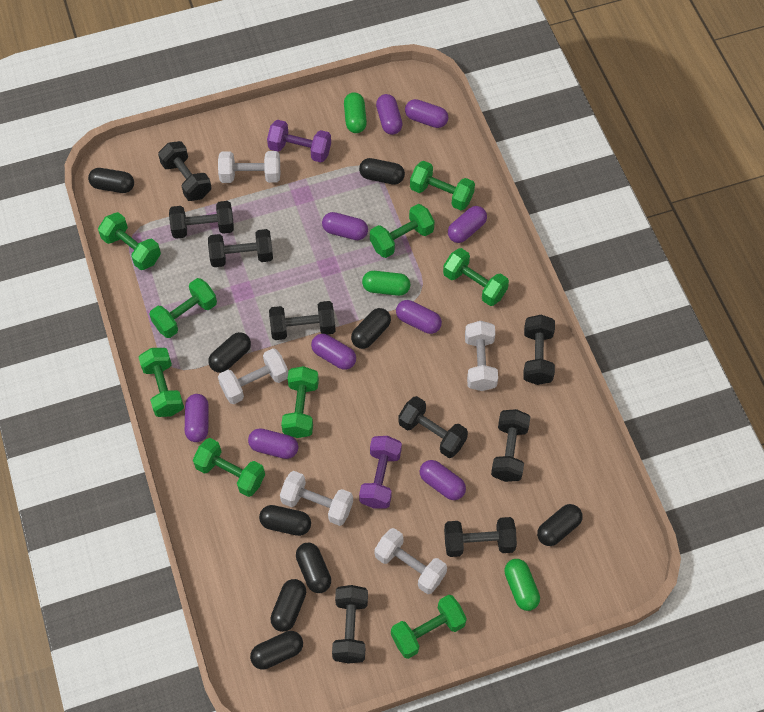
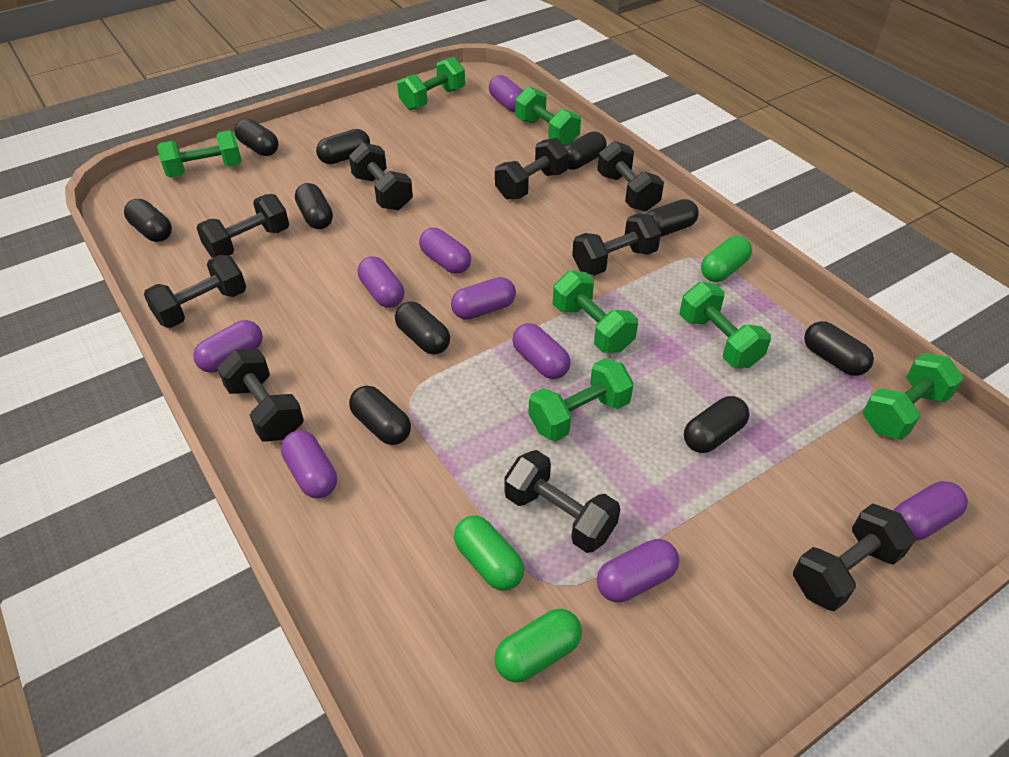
black capsule: 9 -> 10
green dumbbell: 9 -> 7
purple dumbbell: 2 -> 0
white dumbbell: 5 -> 0

